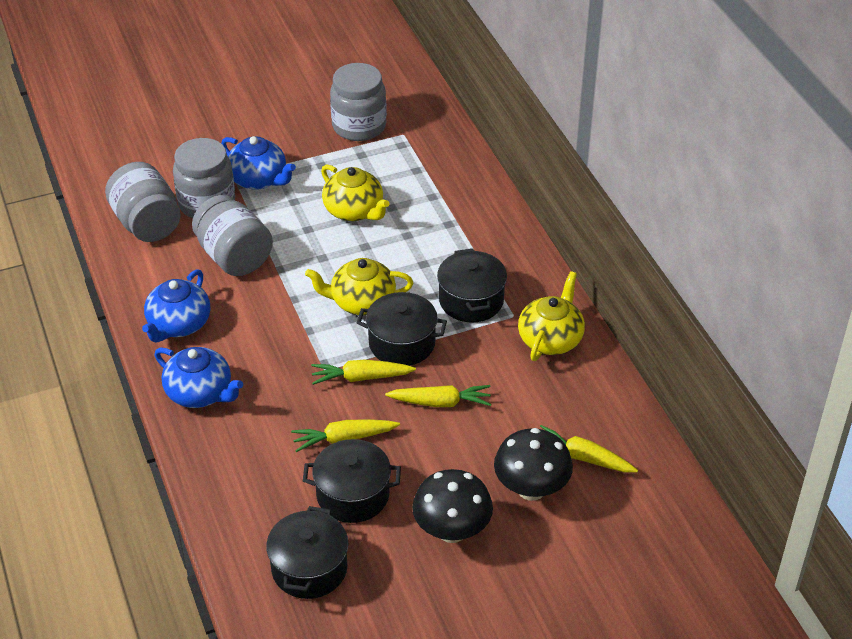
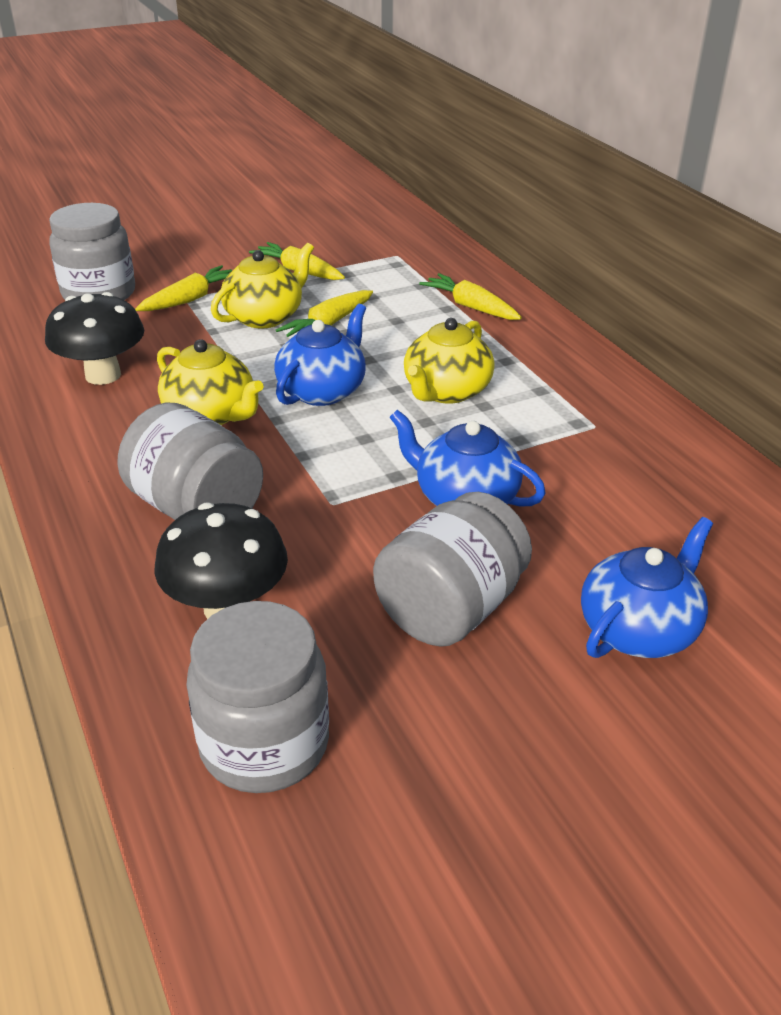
black pot: 4 -> 0

